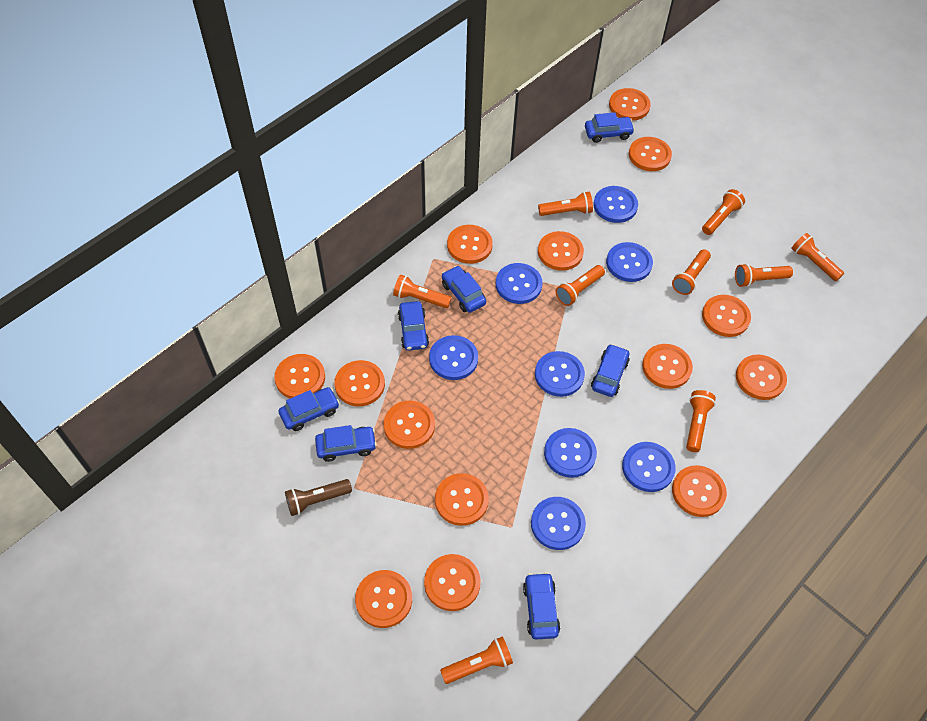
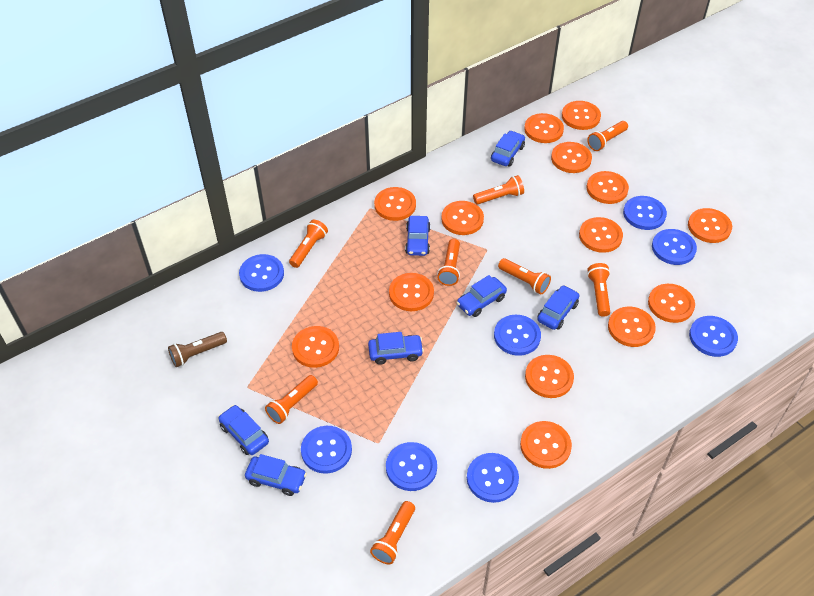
orange flashlight: 9 -> 8

